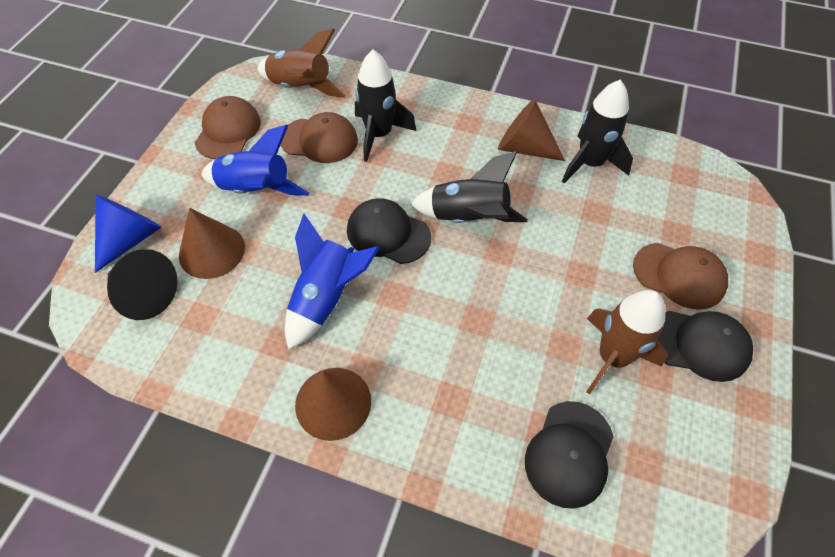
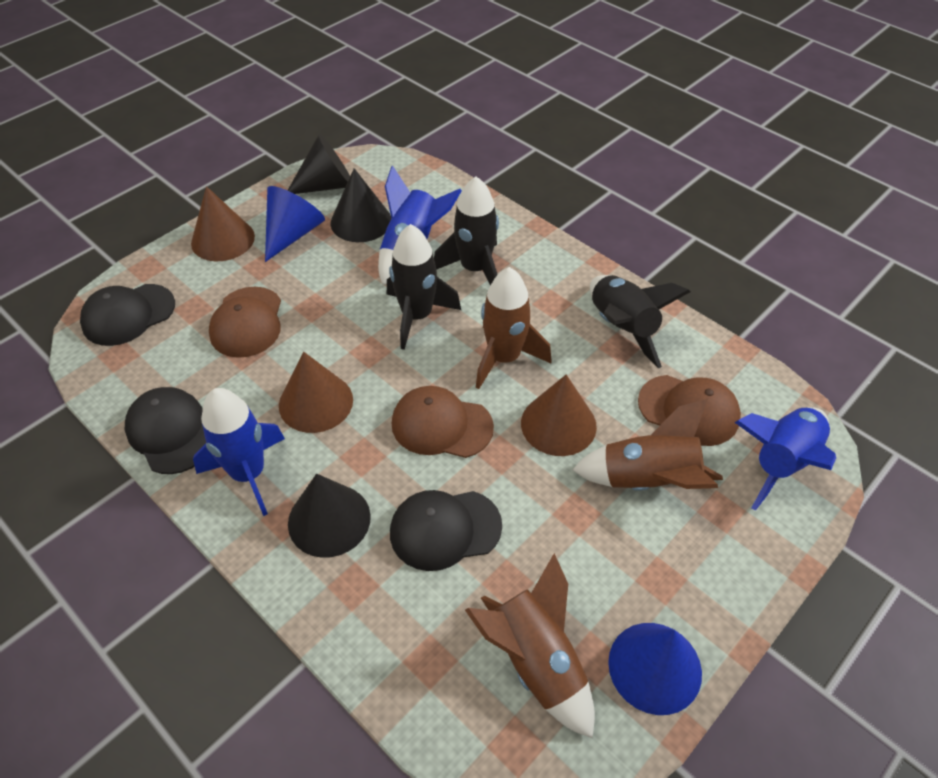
black cone: 1 -> 3
blue cone: 1 -> 2
blue rocket: 2 -> 3
brown rocket: 2 -> 3

